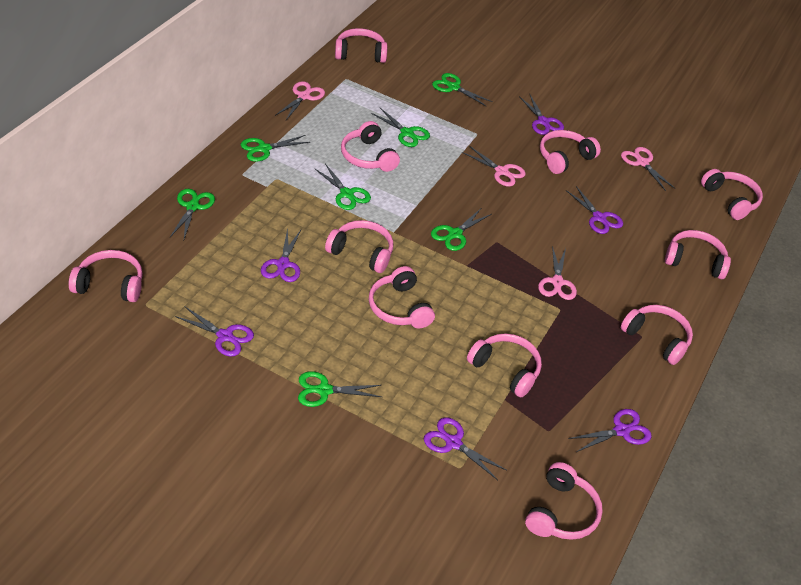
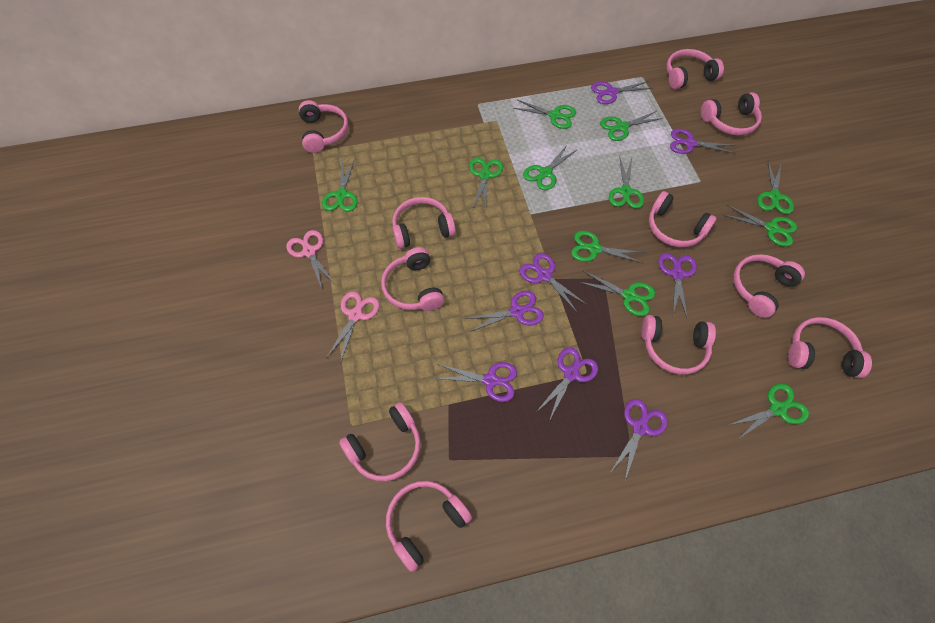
green scissors: 7 -> 11
pink scissors: 4 -> 2
purple scissors: 6 -> 8

